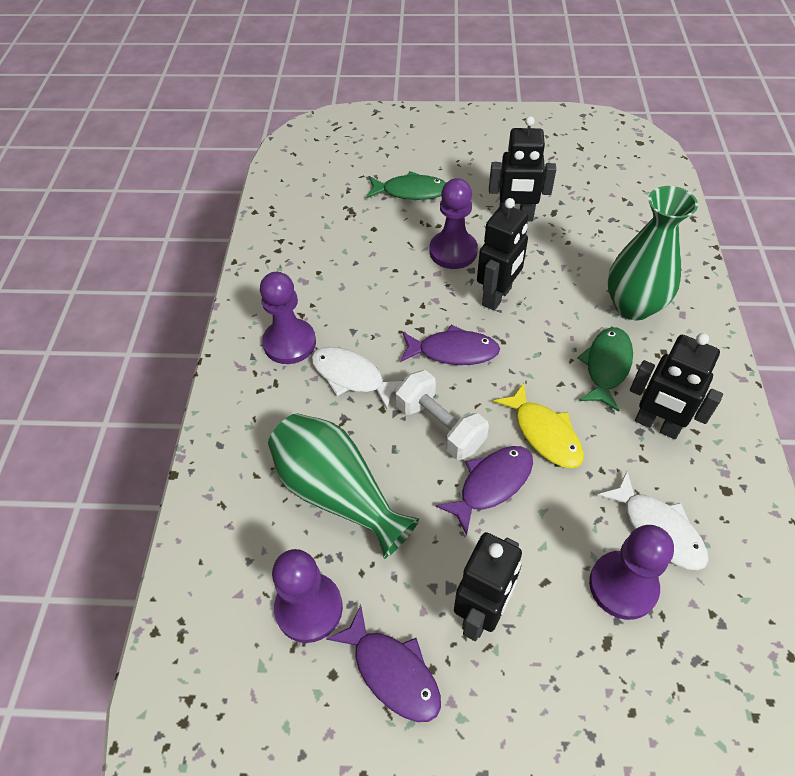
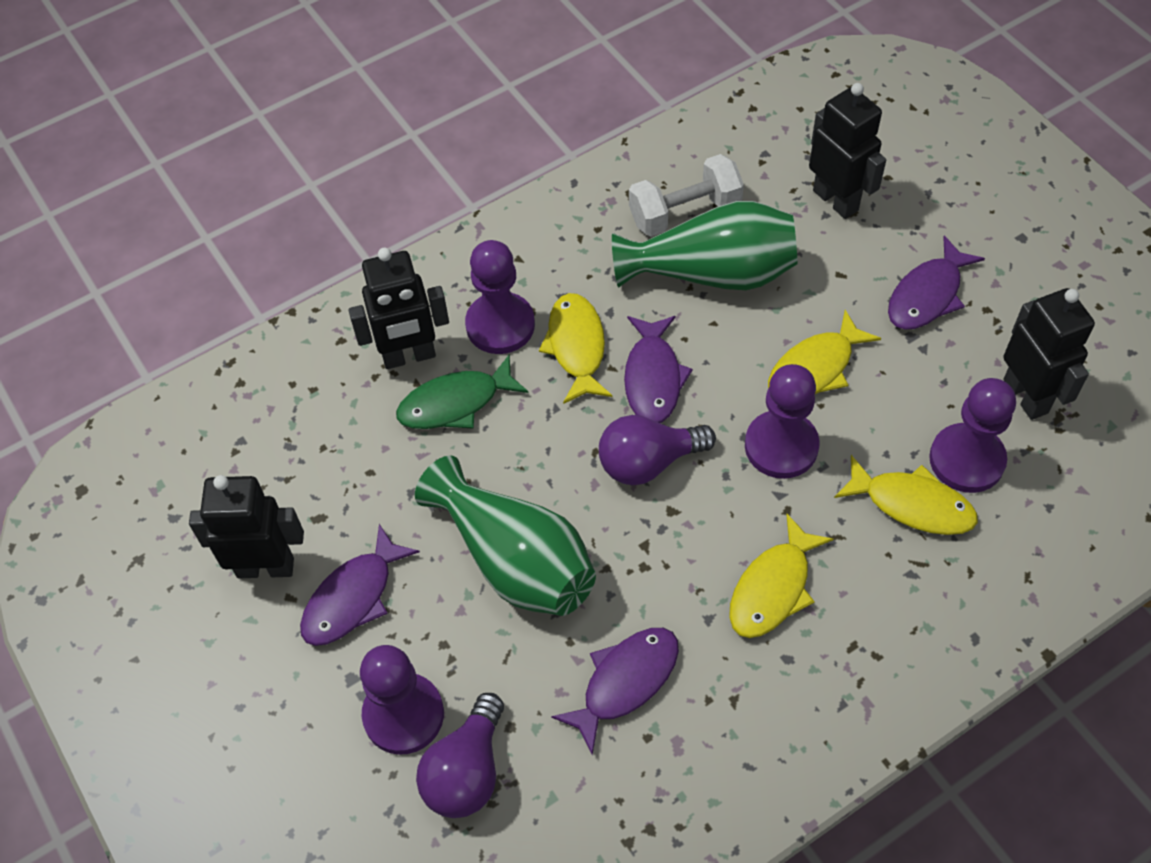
green fish: 2 -> 1
purple fish: 3 -> 4
purple light bulb: 0 -> 2
white fish: 2 -> 0
yellow fish: 1 -> 4

